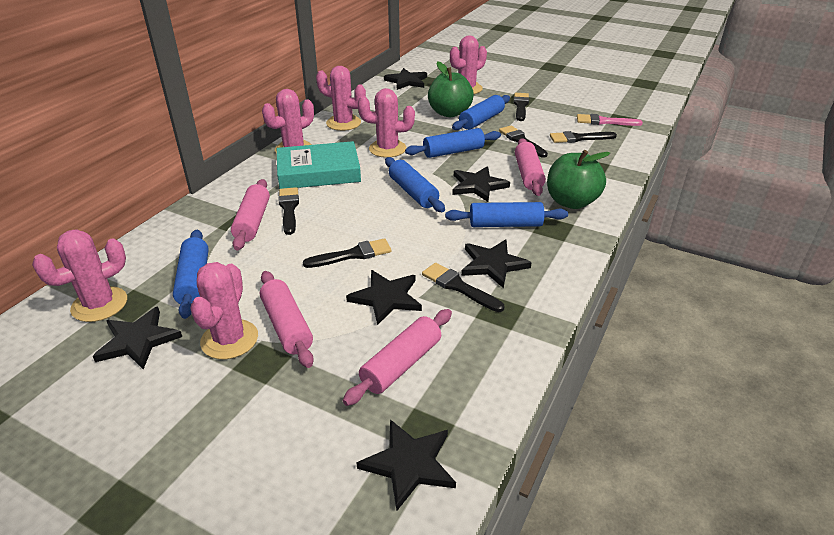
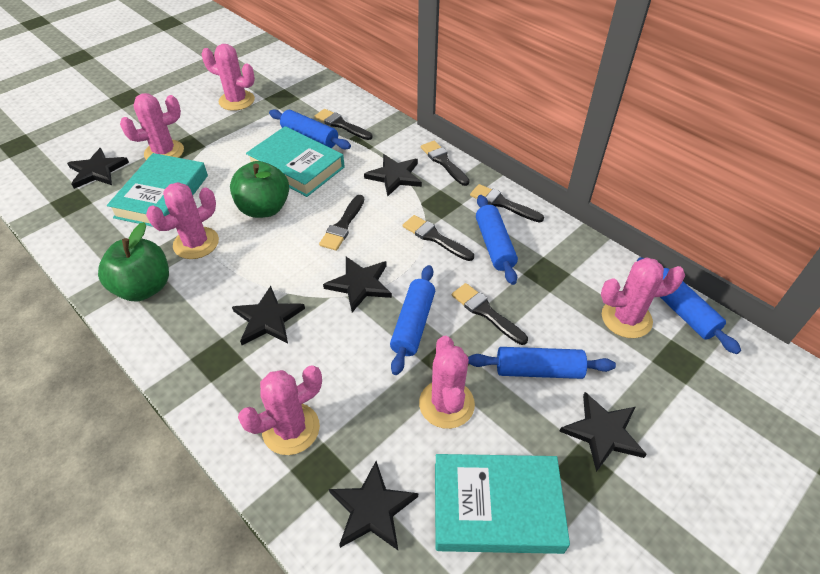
pink brush: 1 -> 0
pink rolling pin: 4 -> 0
turquoise book: 1 -> 3

